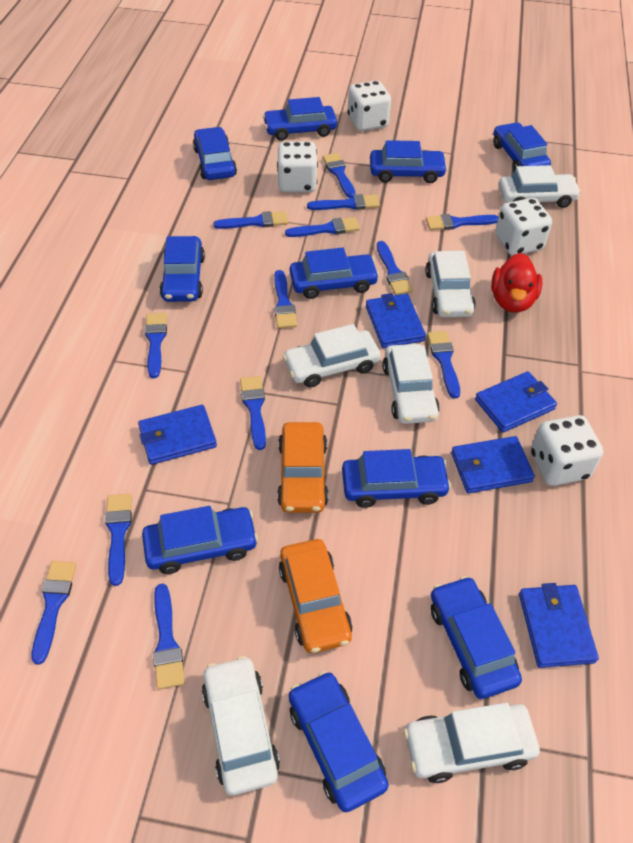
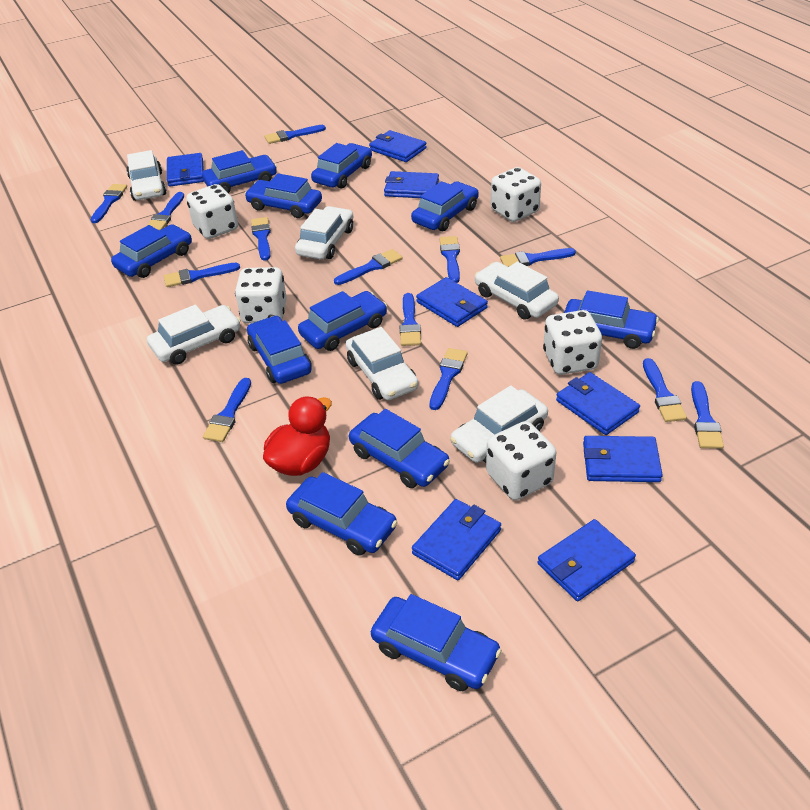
blue car: 10 -> 11
blue wallet: 5 -> 8
orange car: 2 -> 0
white dice: 4 -> 5

